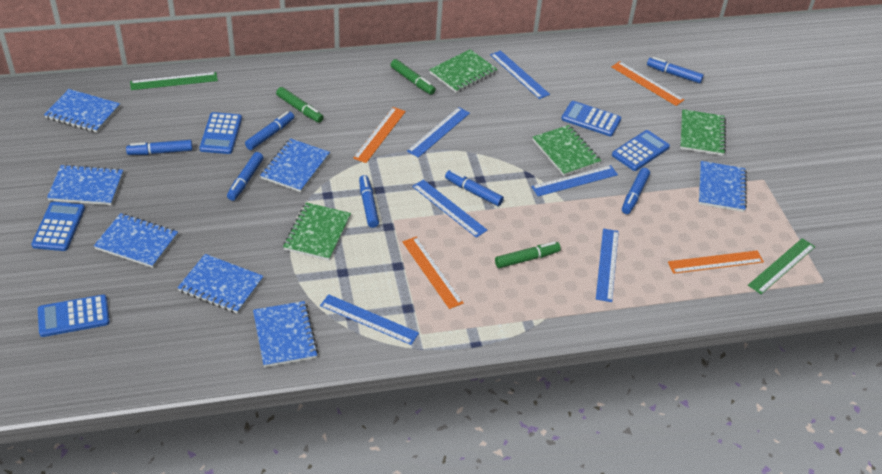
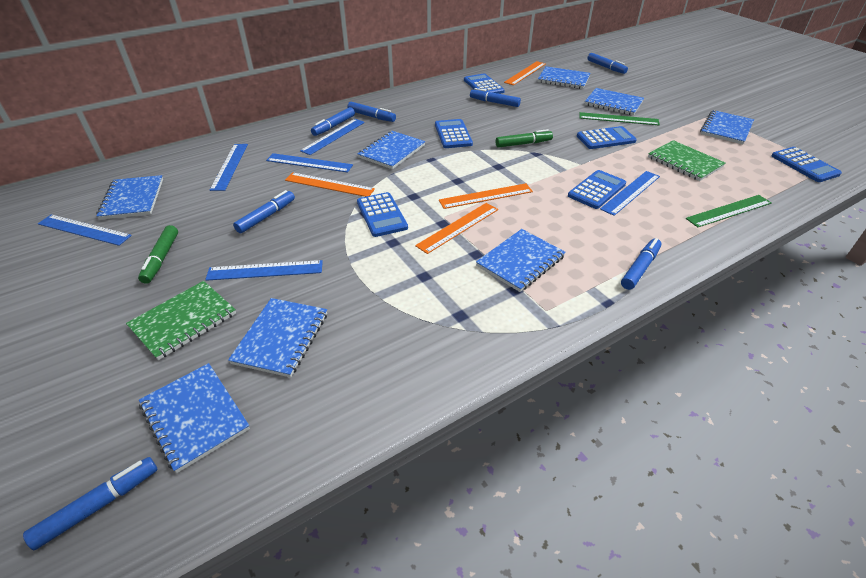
blue calculator: 5 -> 6
blue notebook: 7 -> 8
green marker: 3 -> 2
green notebook: 4 -> 2

